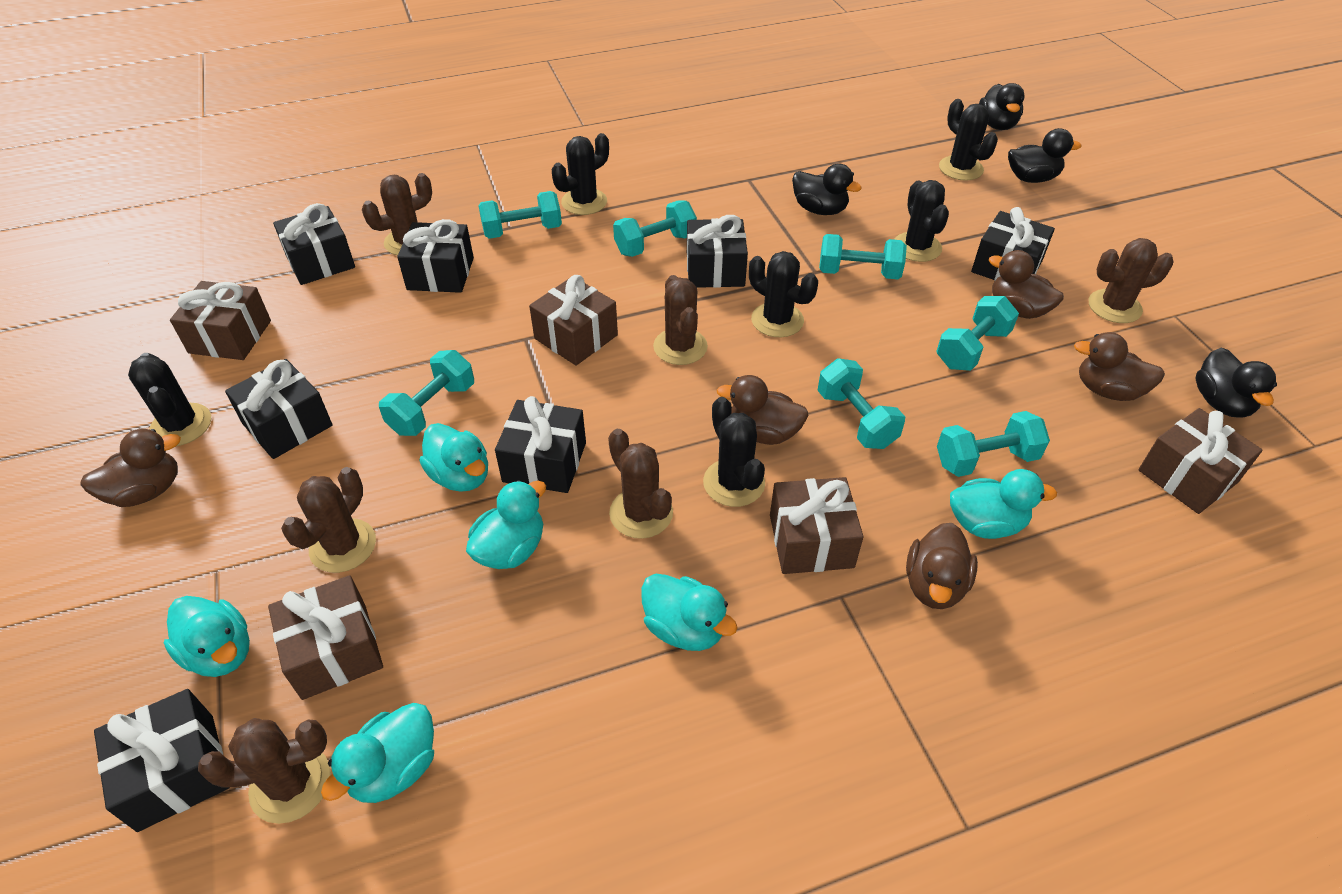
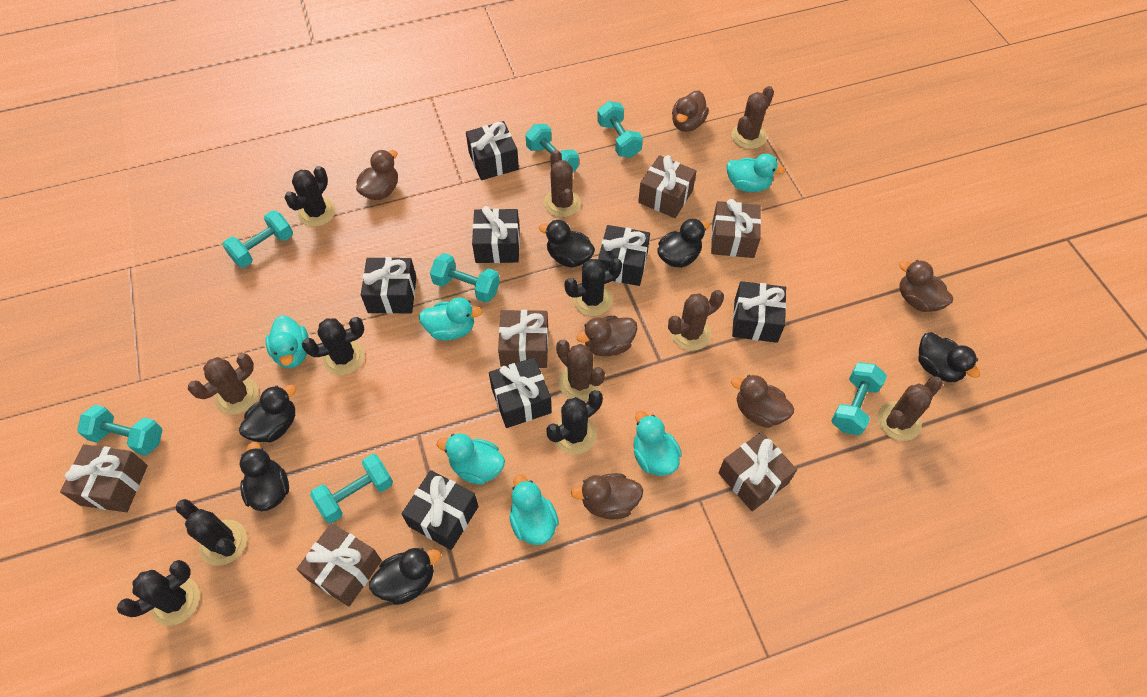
black duck: 4 -> 6
brown duck: 5 -> 6
brown gift: 5 -> 6

